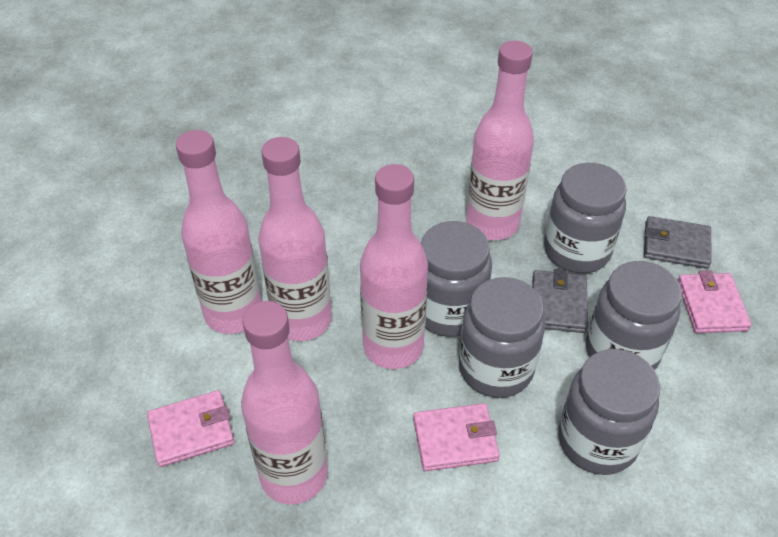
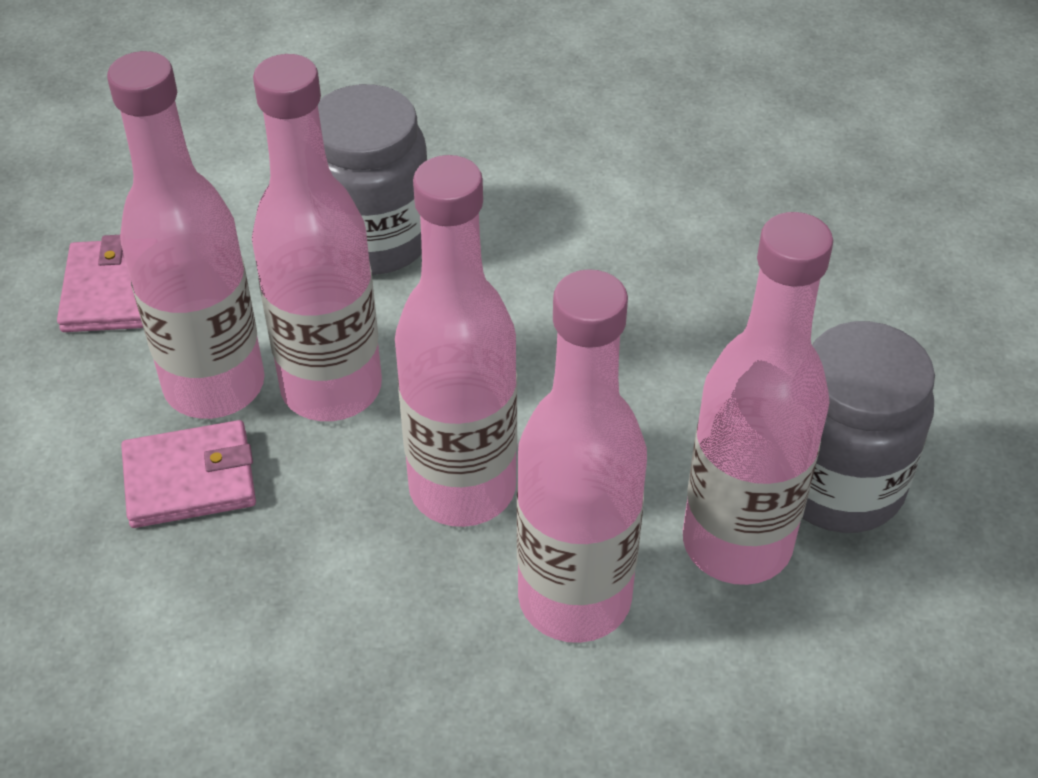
grey jar: 5 -> 2
grey wallet: 2 -> 0
pink wallet: 3 -> 2

